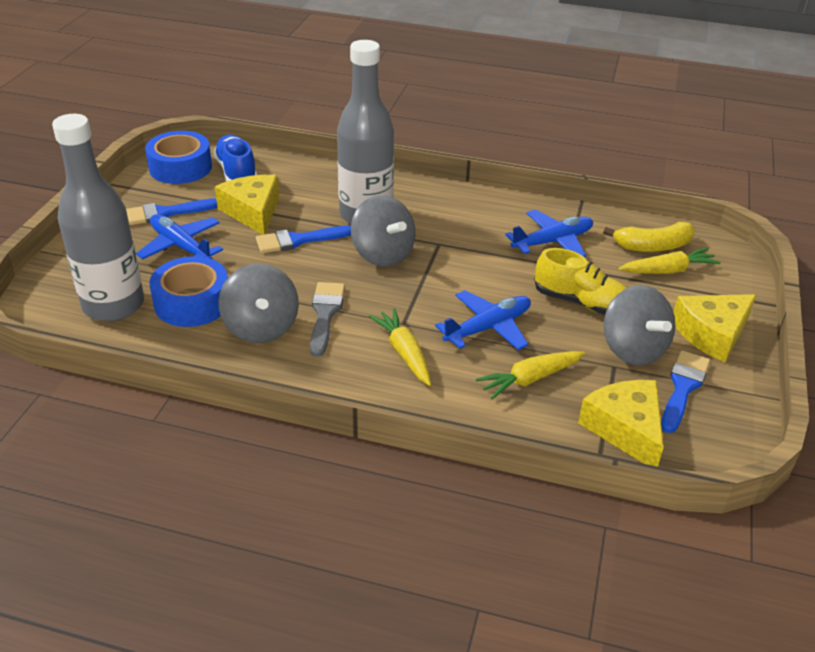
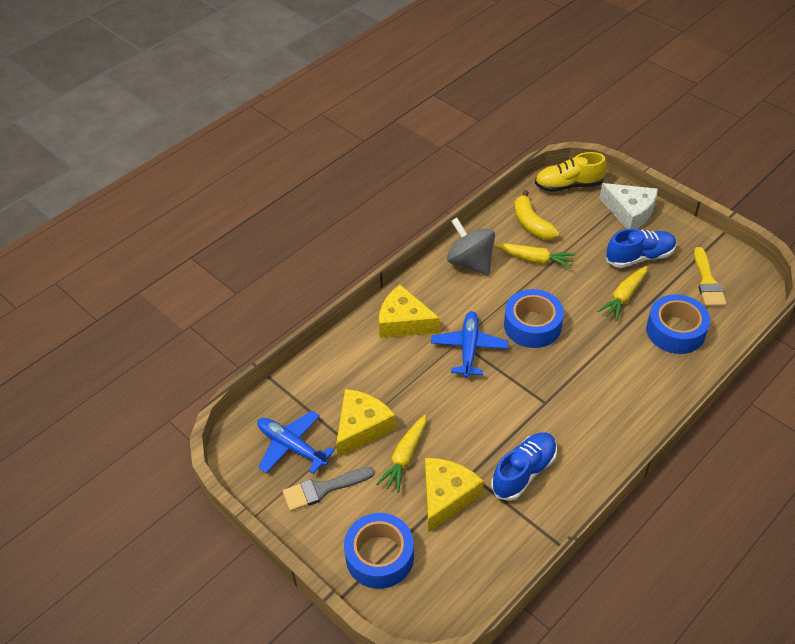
blue brush: 3 -> 0
blue plane: 3 -> 2
blue shoe: 1 -> 2
blue tape: 2 -> 3
grey bottle: 2 -> 0
grey spinning top: 3 -> 1
white cheese: 0 -> 1
yellow brush: 0 -> 1

